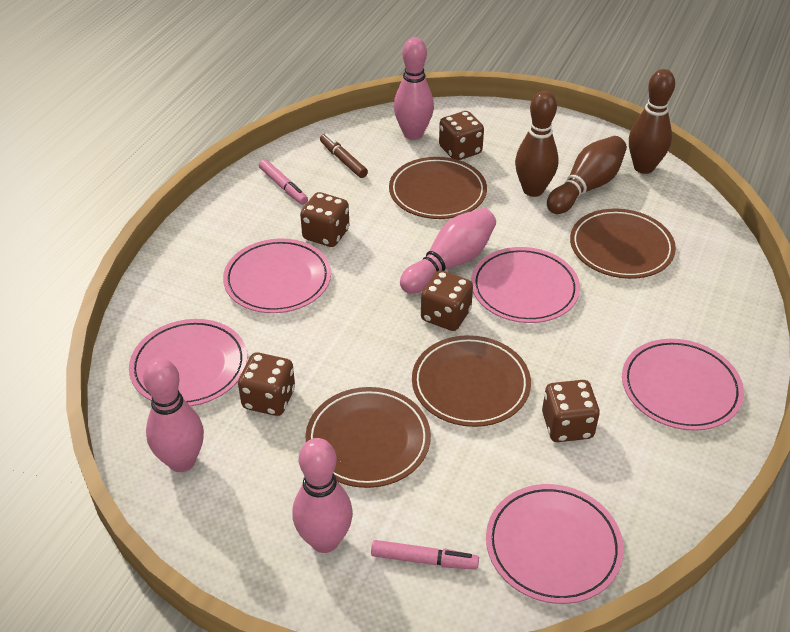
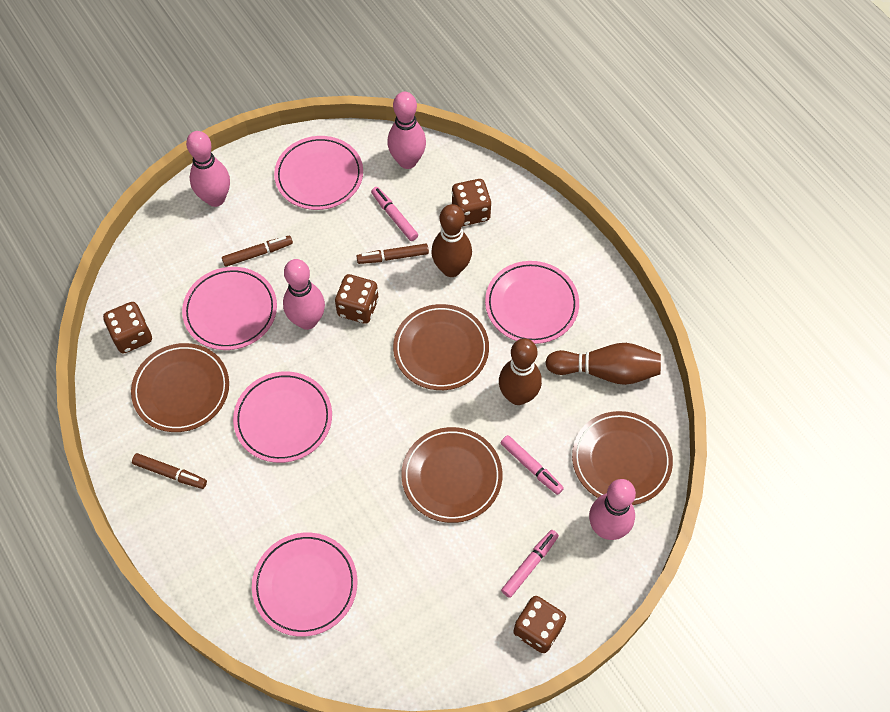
brown dice: 5 -> 4
brown marker: 1 -> 3
pink marker: 2 -> 3

